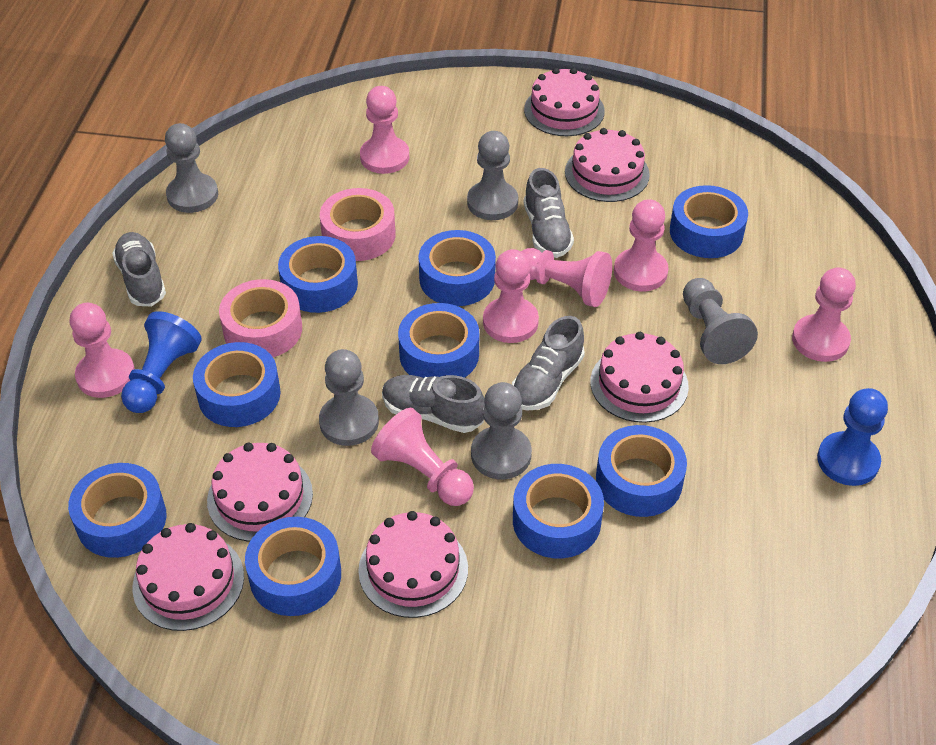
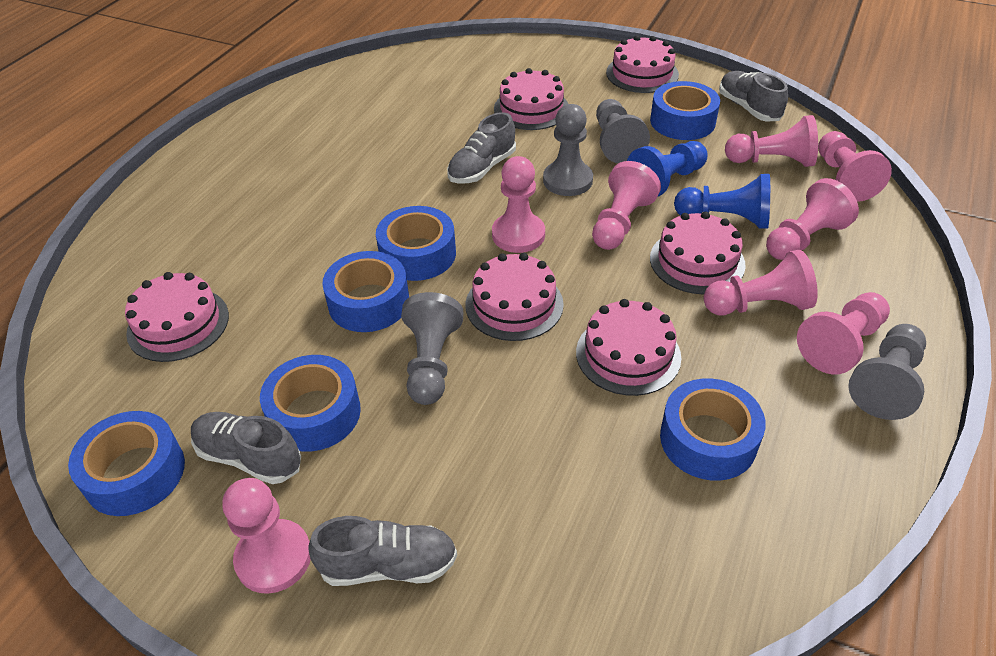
blue tape: 9 -> 6
grey pawn: 5 -> 4
pink pawn: 7 -> 8
pink tape: 2 -> 0

